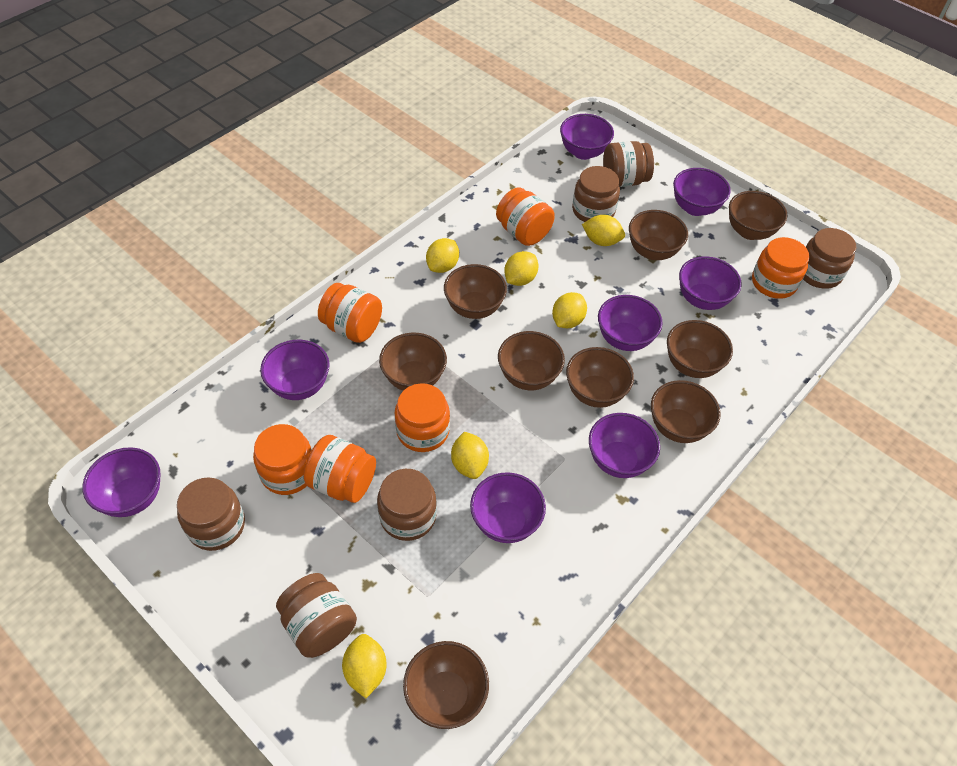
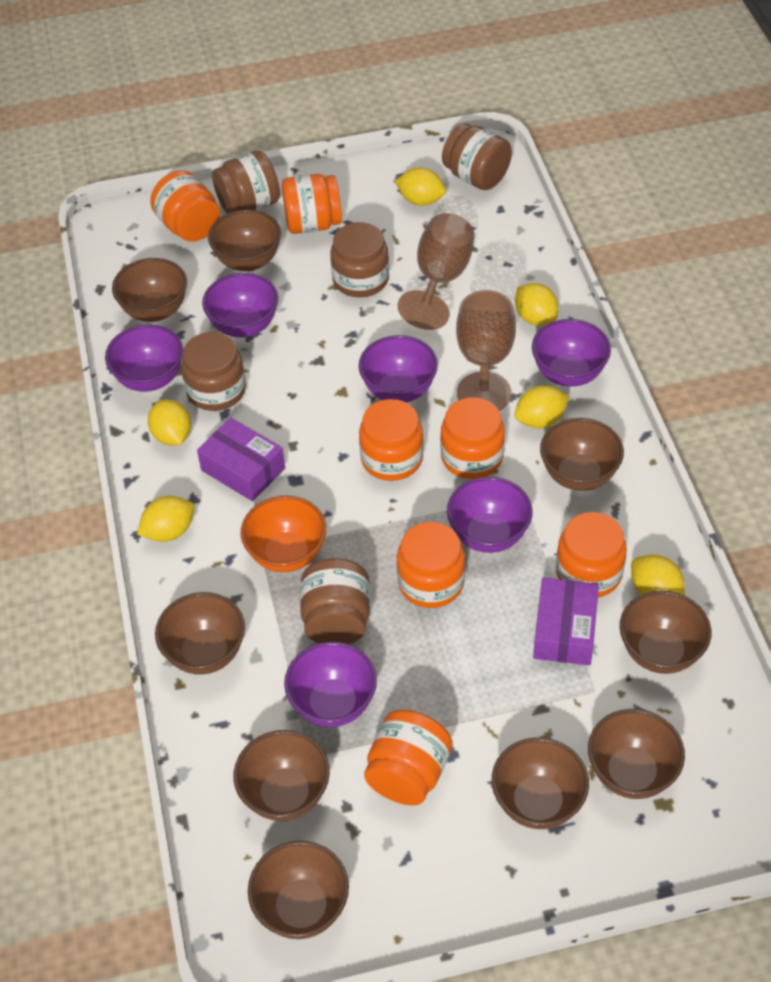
brown goblet: 0 -> 2
brown jar: 6 -> 5
orange bowl: 0 -> 1
orange jar: 6 -> 7
purple bowl: 8 -> 6
purple box: 0 -> 2

